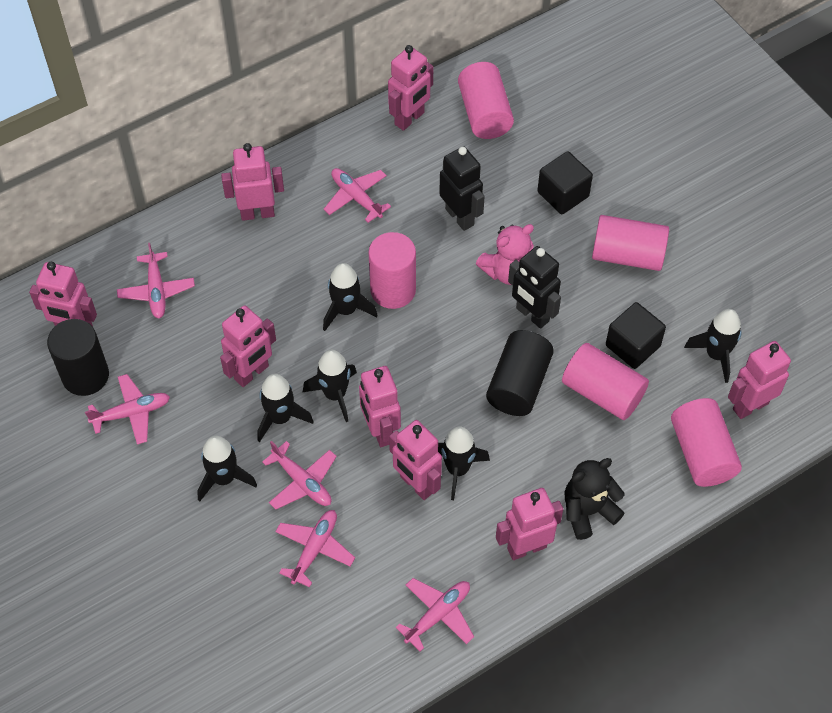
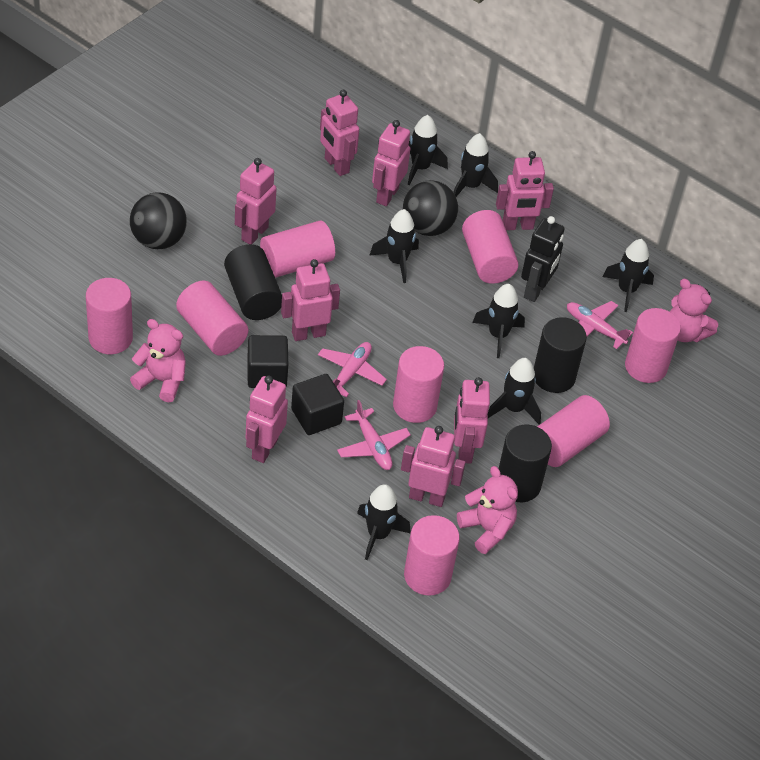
black ball: 0 -> 2
black cylinder: 2 -> 3
black robot: 2 -> 1
black rocket: 6 -> 7
black teddy bear: 1 -> 0
pink cylinder: 5 -> 8
pink plane: 6 -> 3
pink teddy bear: 1 -> 3

